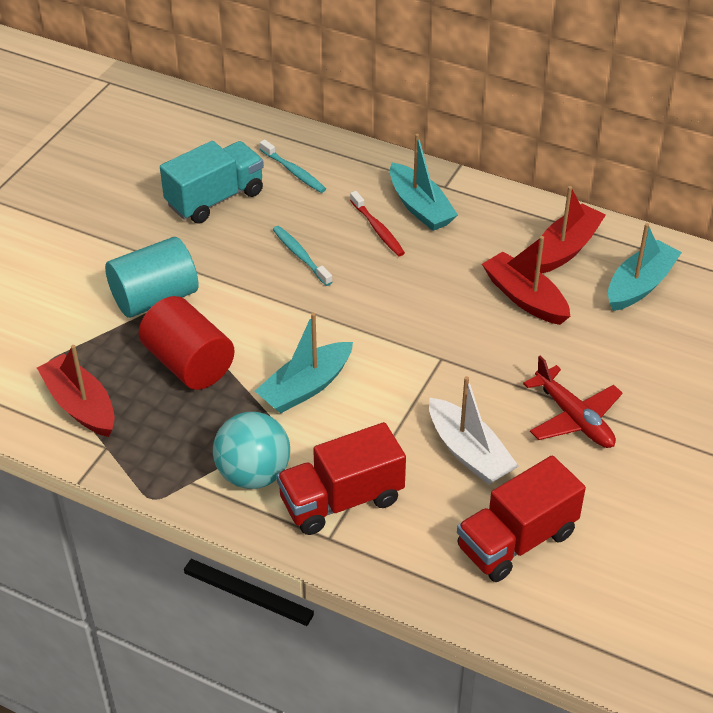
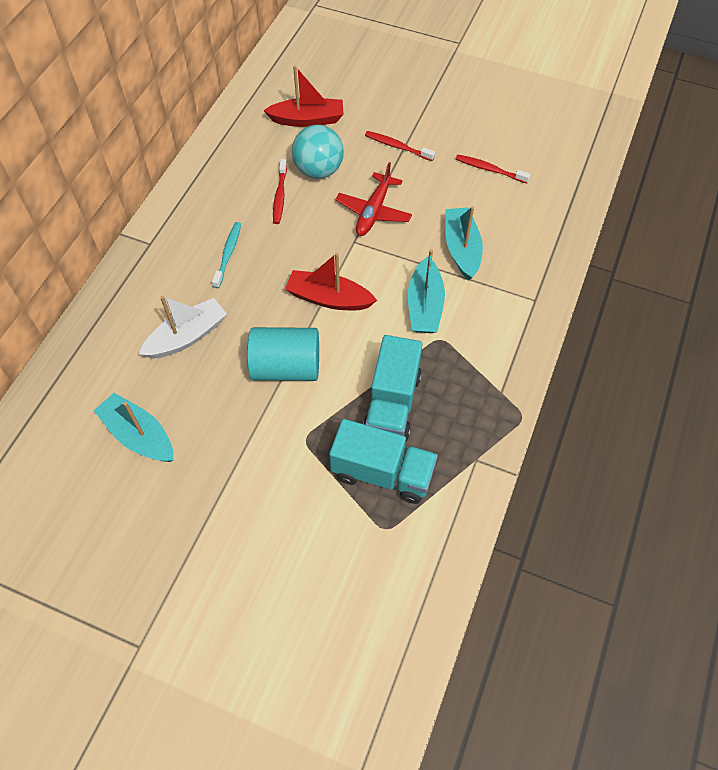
red boat: 3 -> 2
red cylinder: 1 -> 0
red toothbrush: 1 -> 3
red truck: 2 -> 0
turquoise toothbrush: 2 -> 1
turquoise truck: 1 -> 2

